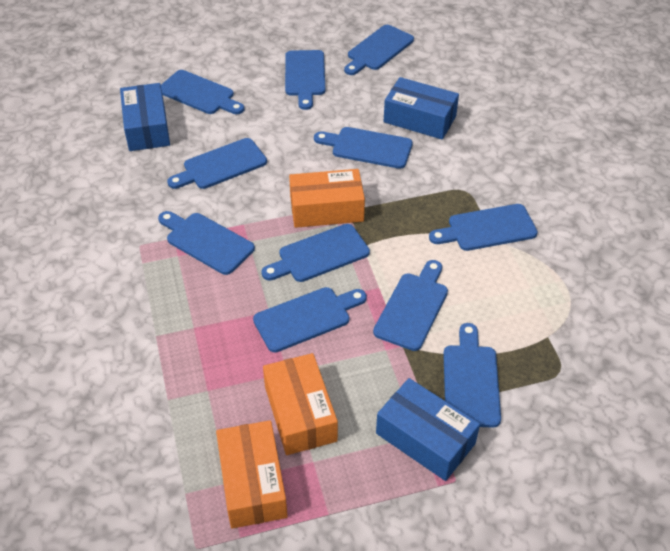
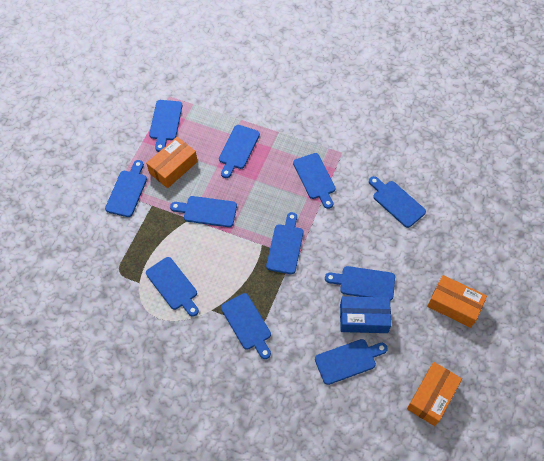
blue box: 3 -> 1

